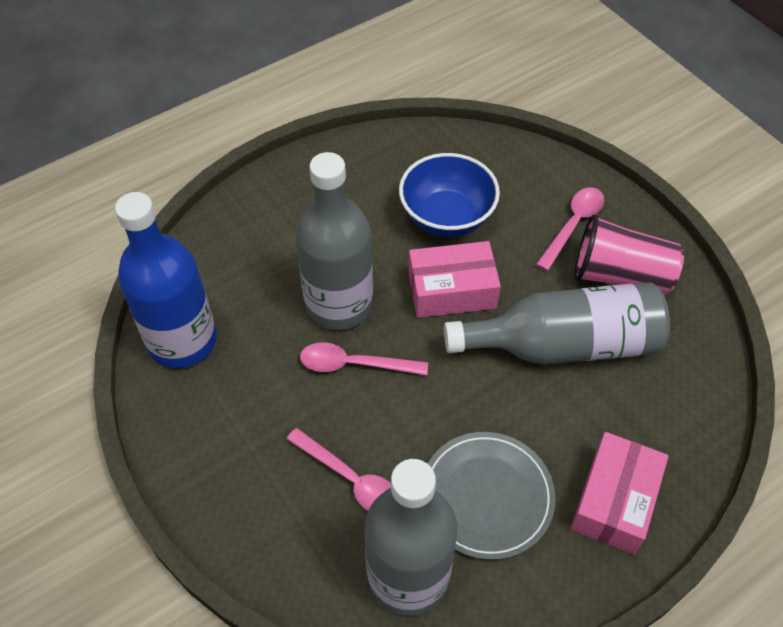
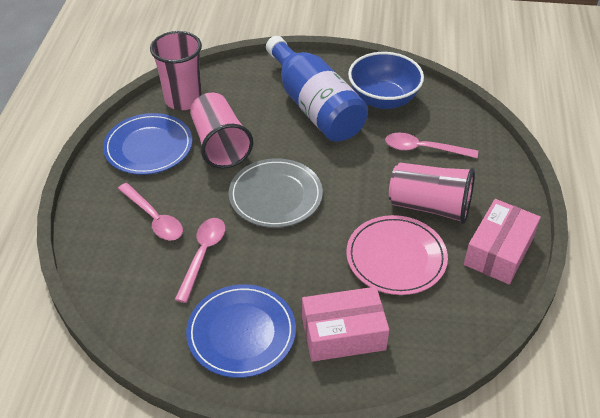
blue plate: 0 -> 2
grey bottle: 3 -> 0
pink cup: 1 -> 3
pink plate: 0 -> 1

